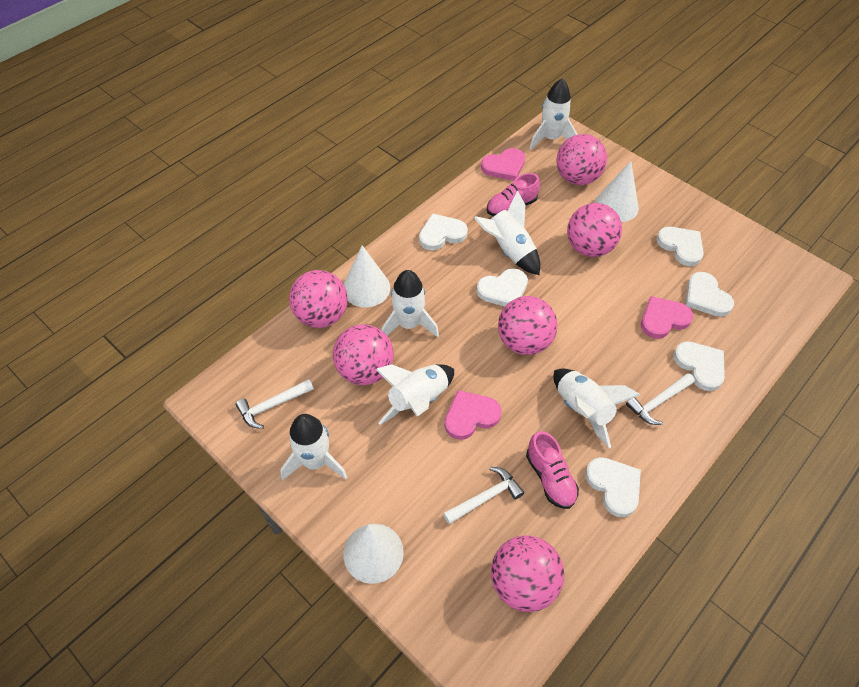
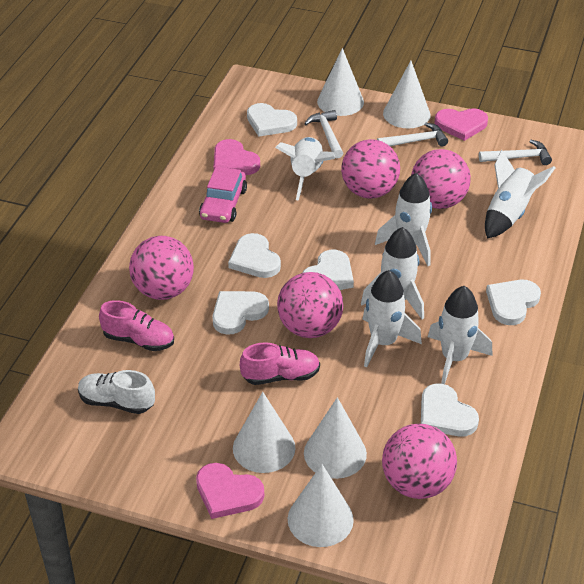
pink ball: 6 -> 5
pink car: 0 -> 1
white cone: 3 -> 5
white shoe: 0 -> 1

